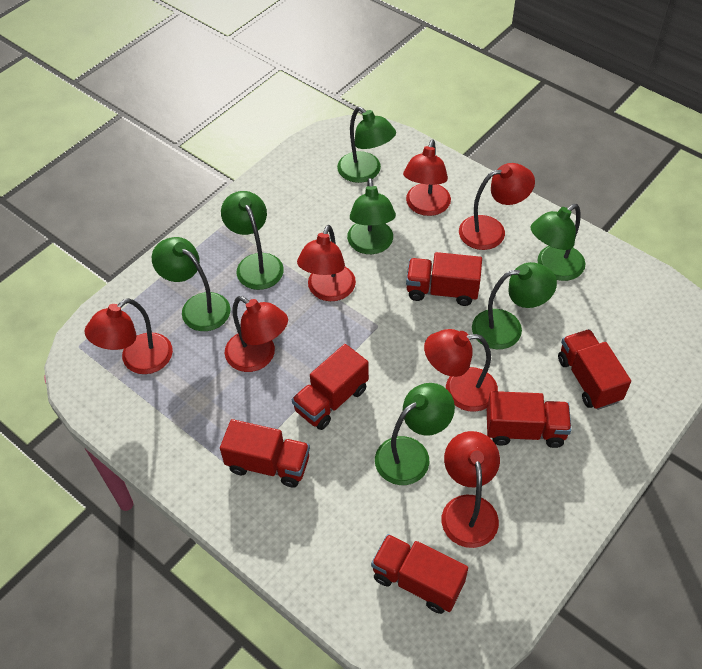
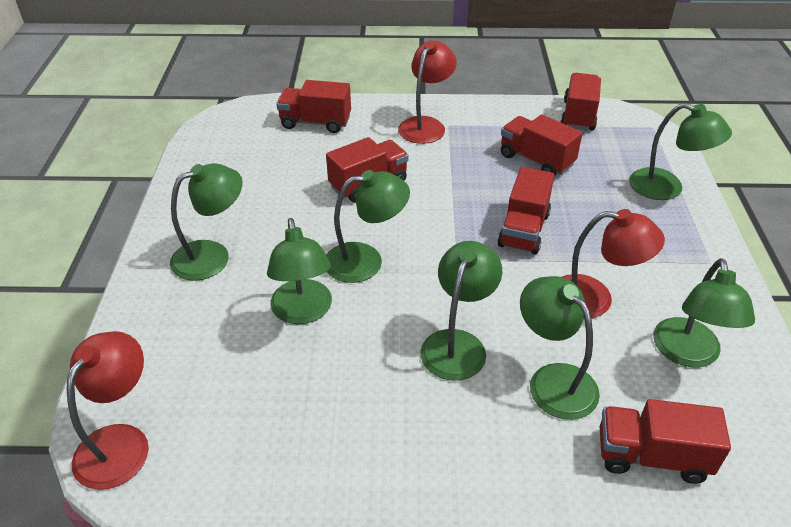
red lamp: 7 -> 3

